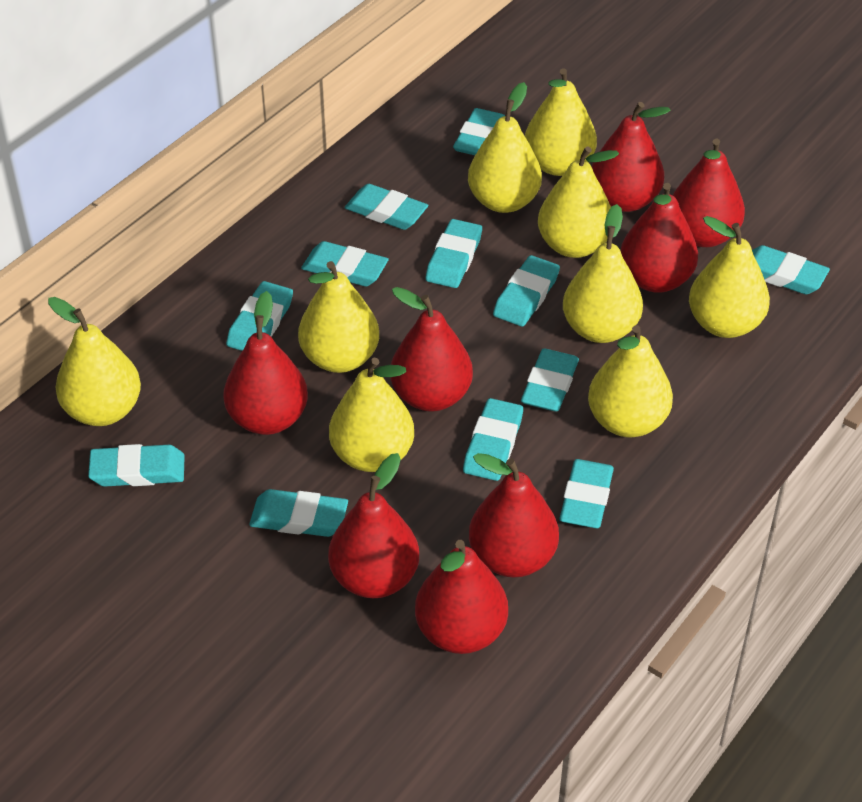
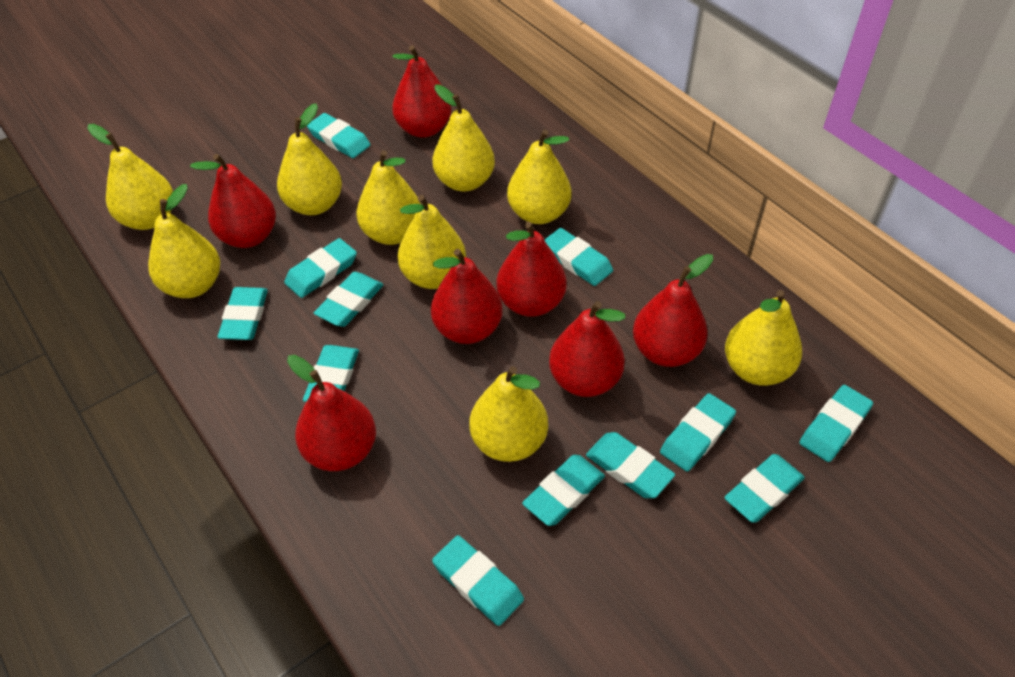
red pear: 8 -> 7

